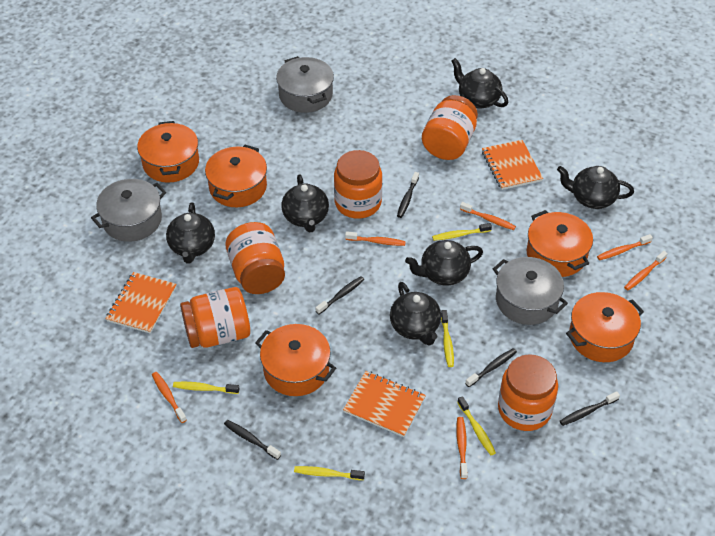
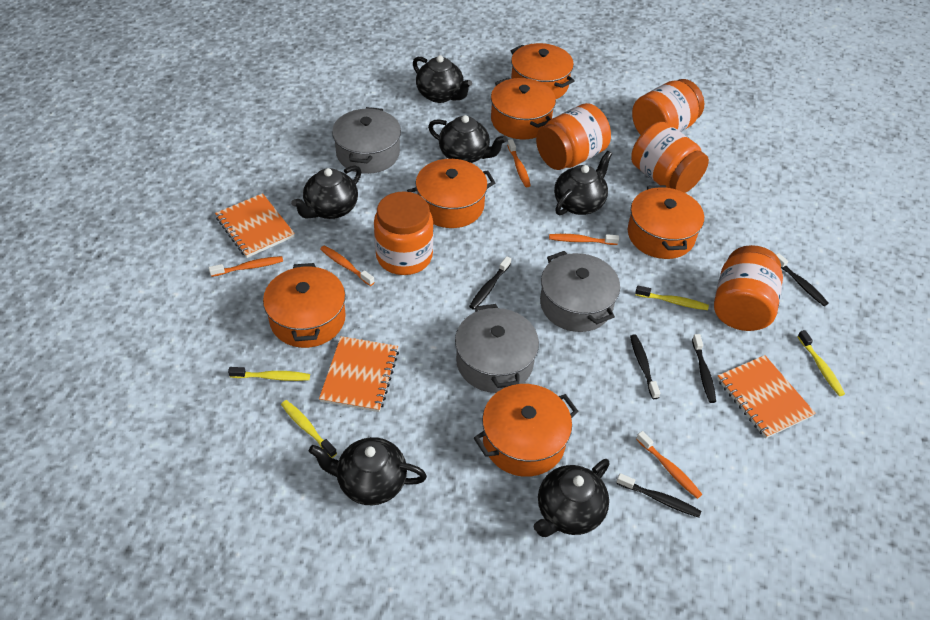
orange pot: 5 -> 6
orange toothbrush: 6 -> 5
yellow toothbrush: 5 -> 4

